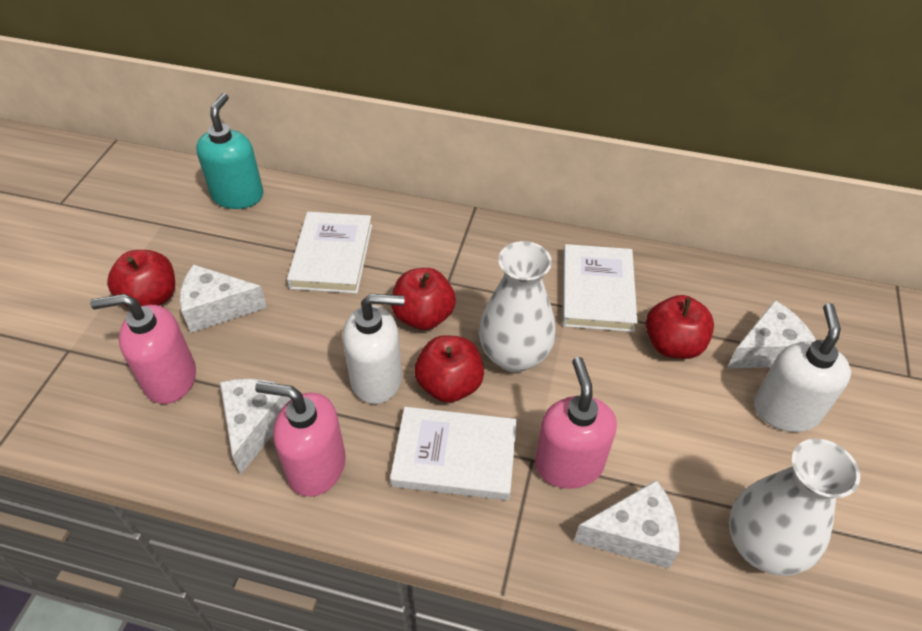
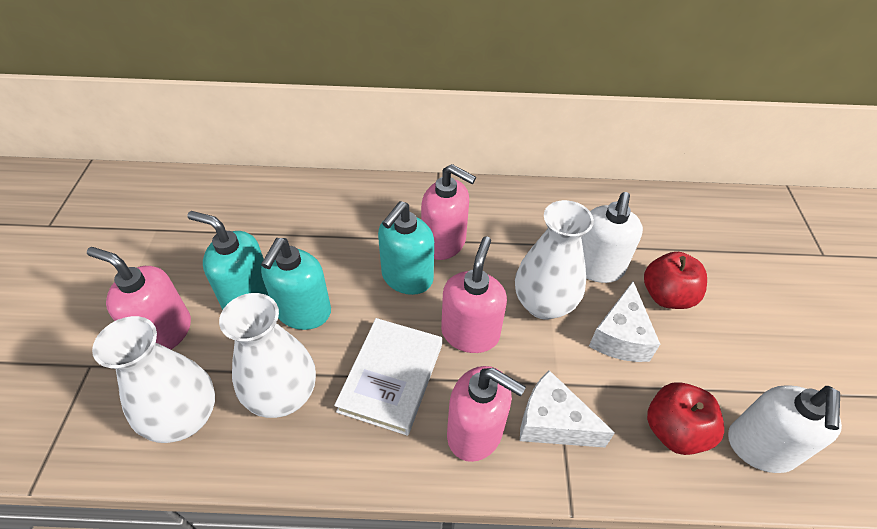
pink soap dispenser: 3 -> 4
red apple: 4 -> 2
turquoise soap dispenser: 1 -> 3
white book: 3 -> 1
white cheese: 4 -> 2
white vase: 2 -> 3

